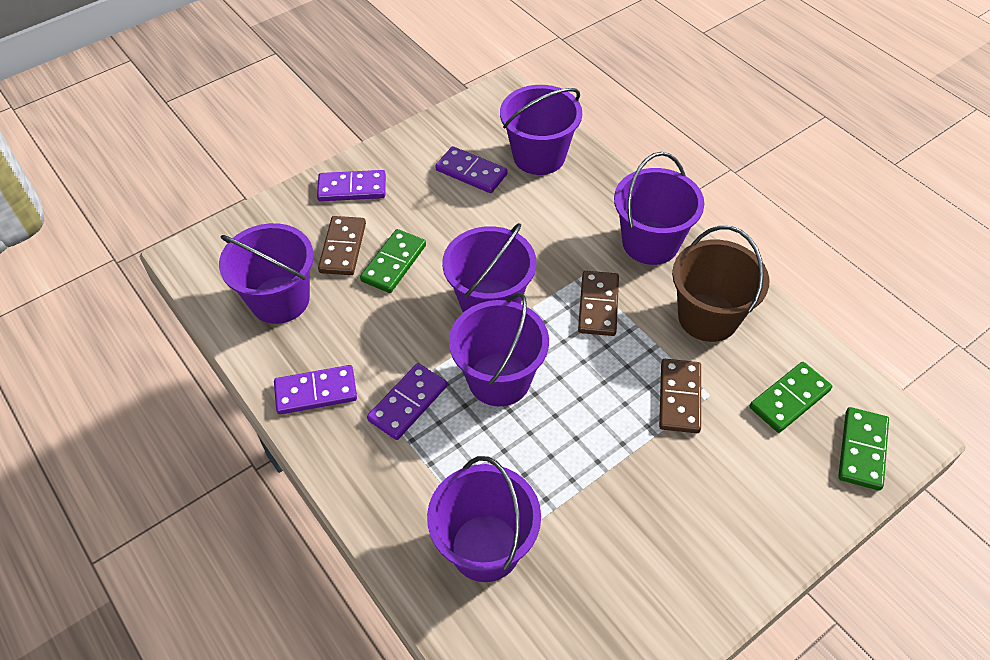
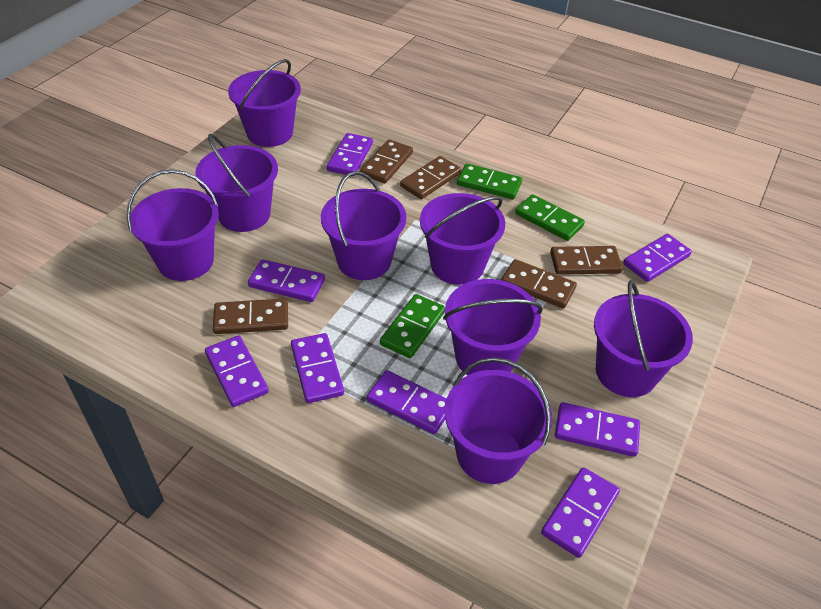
brown bucket: 1 -> 0
brown domino: 3 -> 5
purple bucket: 6 -> 8
purple domino: 4 -> 8

